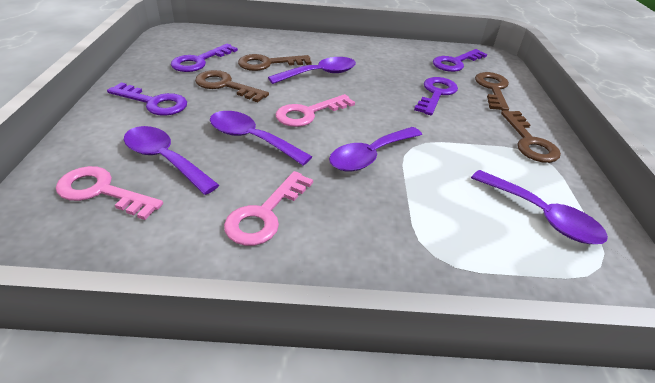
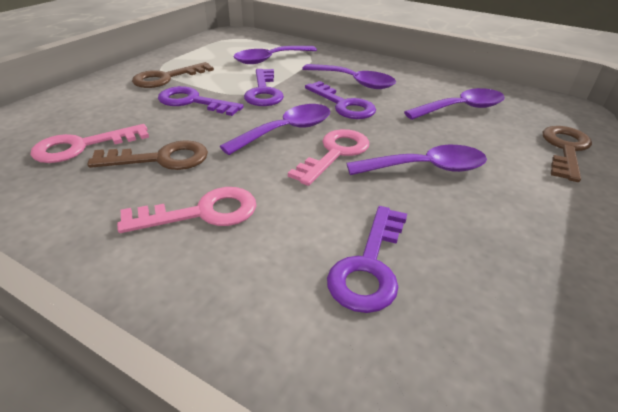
brown key: 4 -> 3

